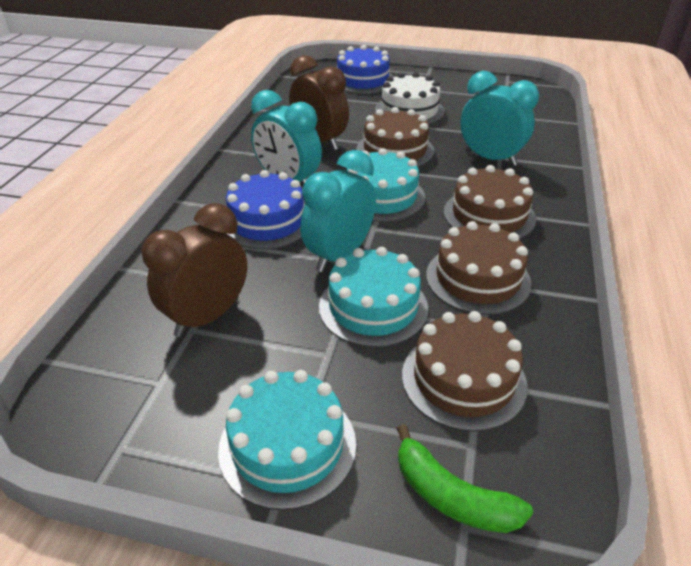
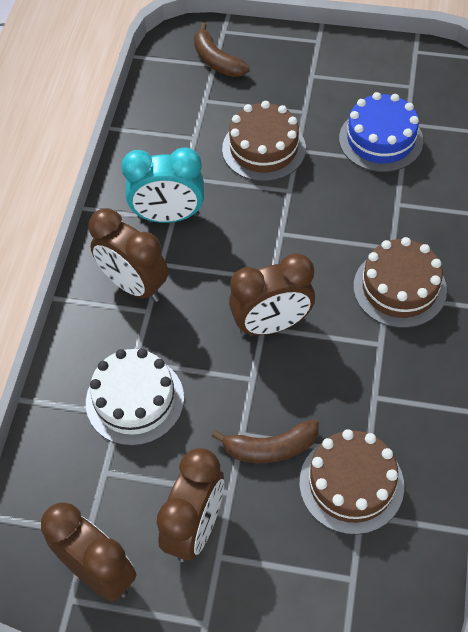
blue cake: 2 -> 1
brown banana: 0 -> 2
brown cake: 4 -> 3
brown clock: 2 -> 4
green banana: 1 -> 0
turquoise cake: 3 -> 0
turquoise clock: 3 -> 1

